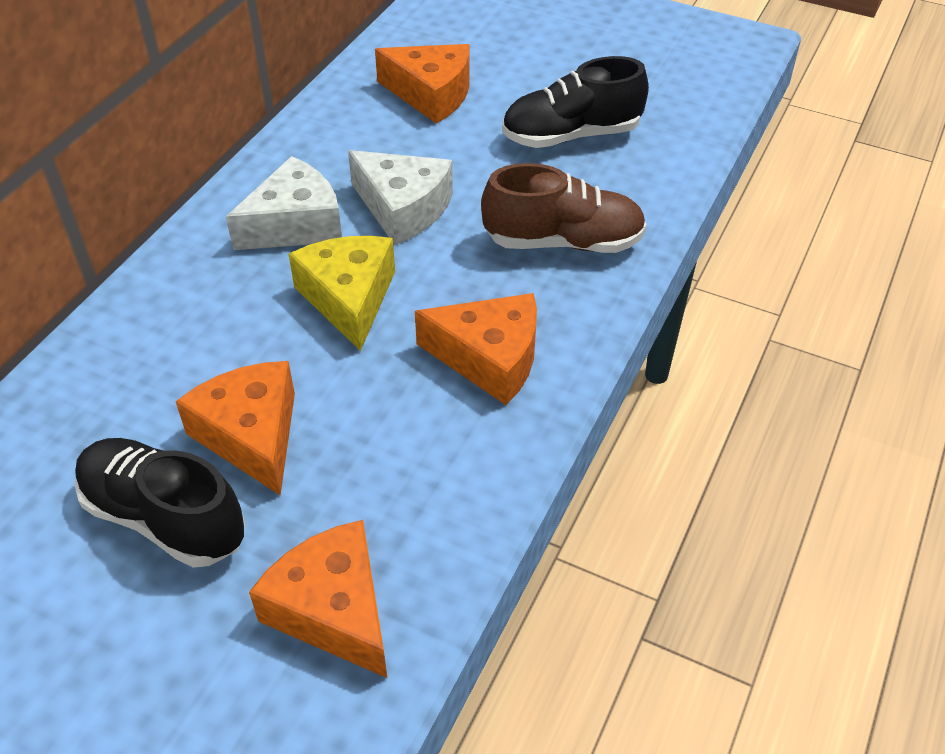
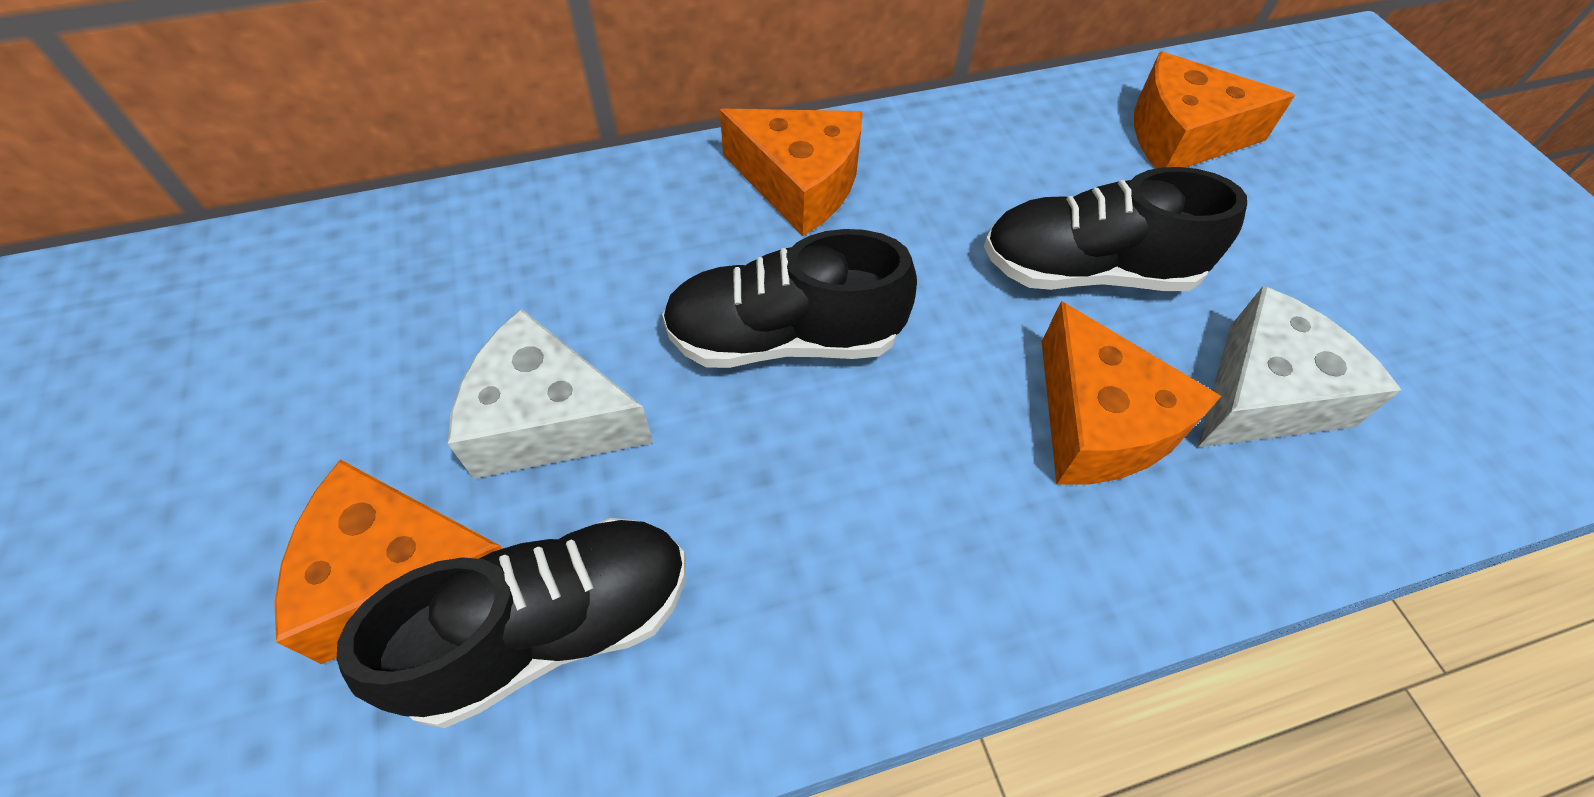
black shoe: 2 -> 3
brown shoe: 1 -> 0
yellow cheese: 1 -> 0

